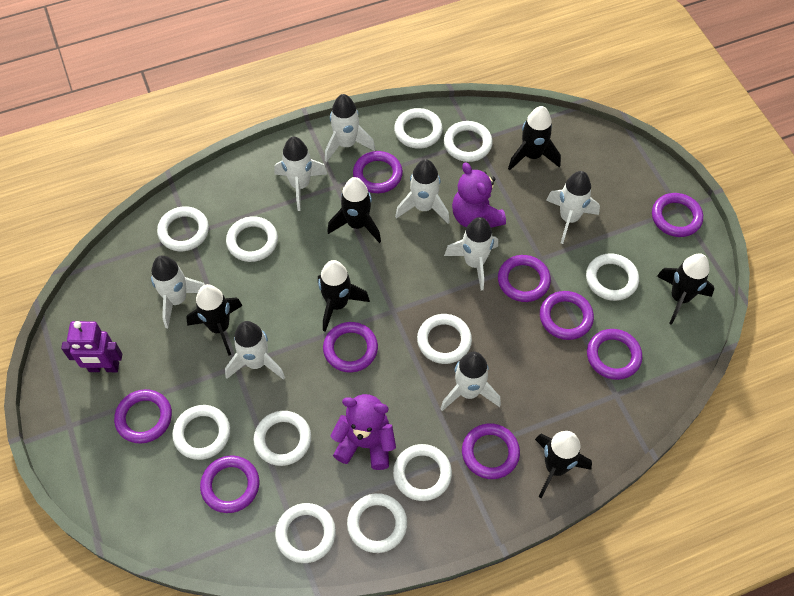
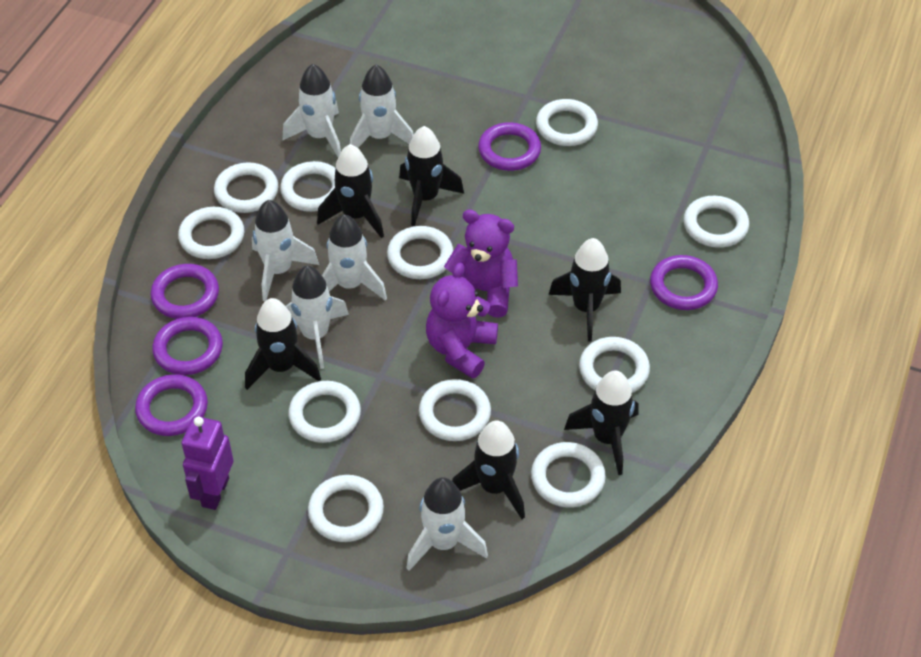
purple ring: 9 -> 5
white rocket: 8 -> 6

